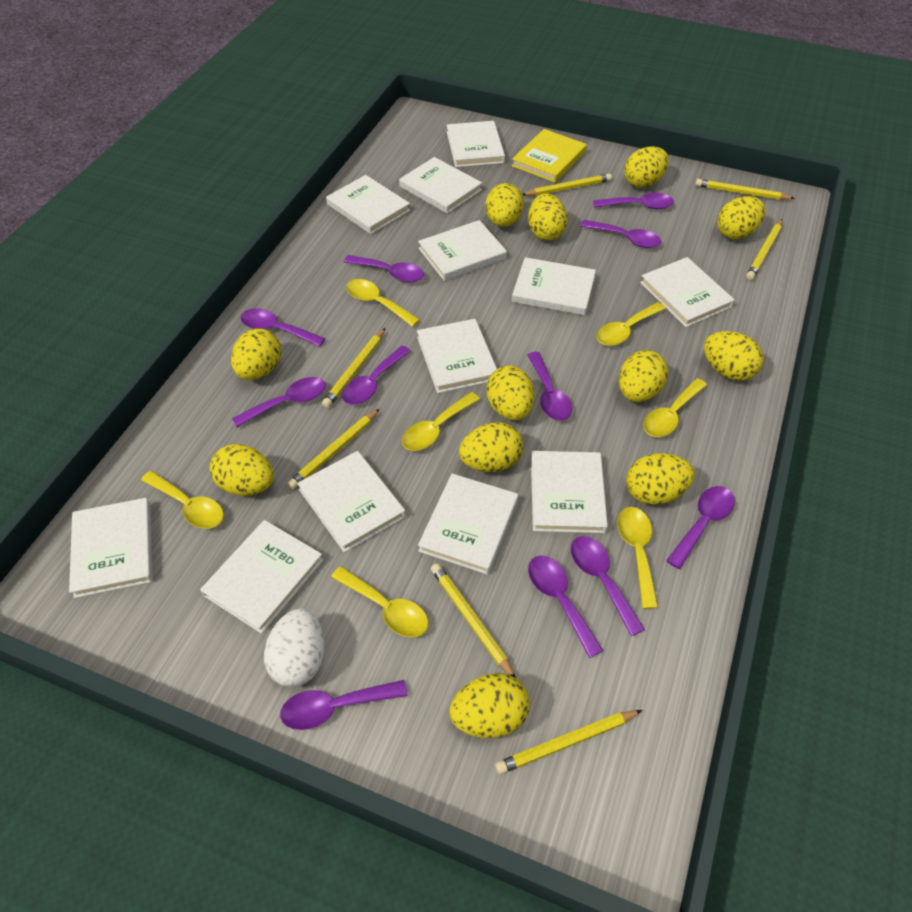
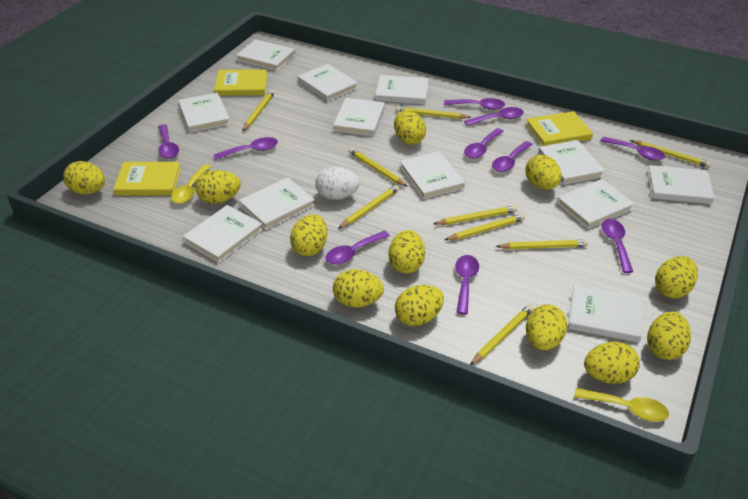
purple spoon: 11 -> 10
yellow book: 1 -> 3
yellow pencil: 7 -> 9
yellow spoon: 7 -> 2

